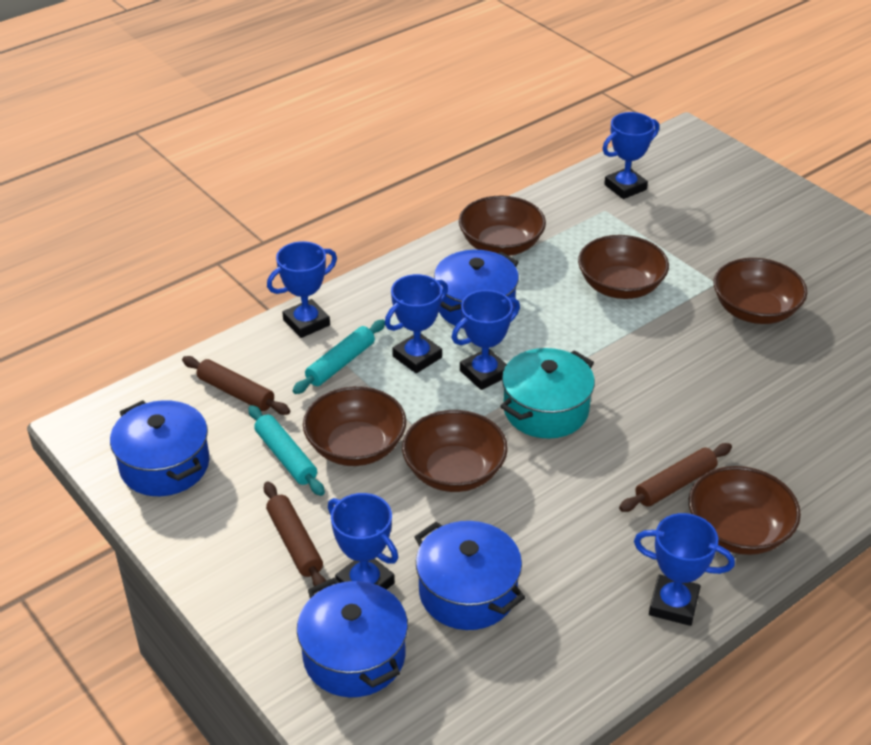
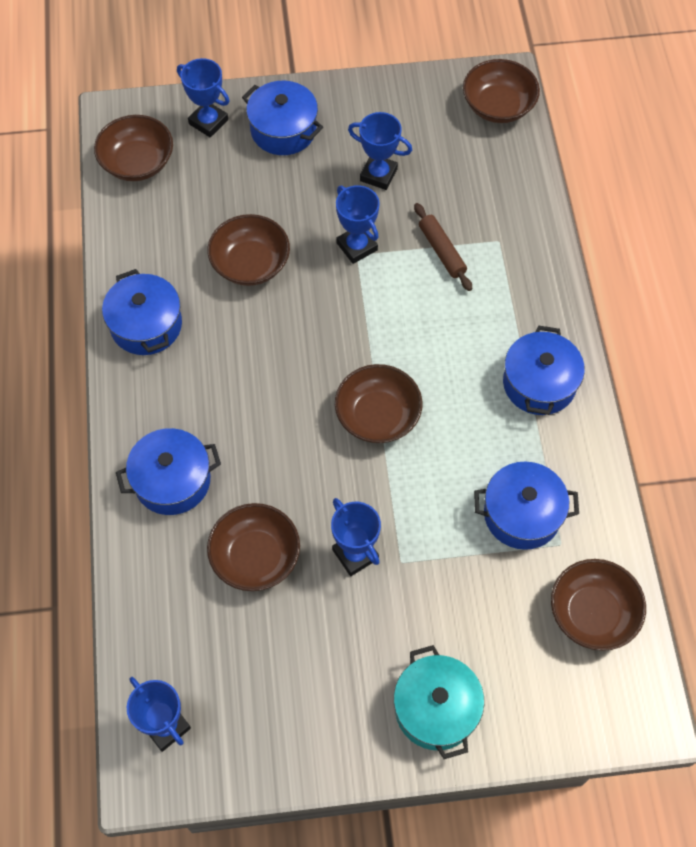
blue pot: 4 -> 5
blue trophy: 6 -> 5
brown rolling pin: 3 -> 1
turquoise rolling pin: 2 -> 0

